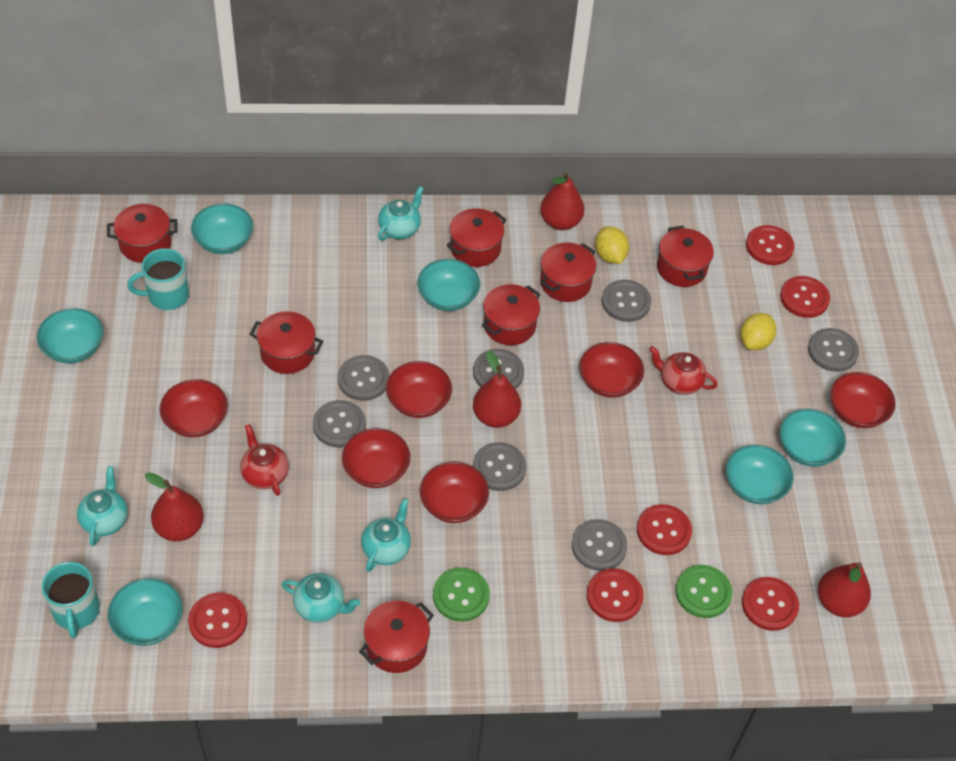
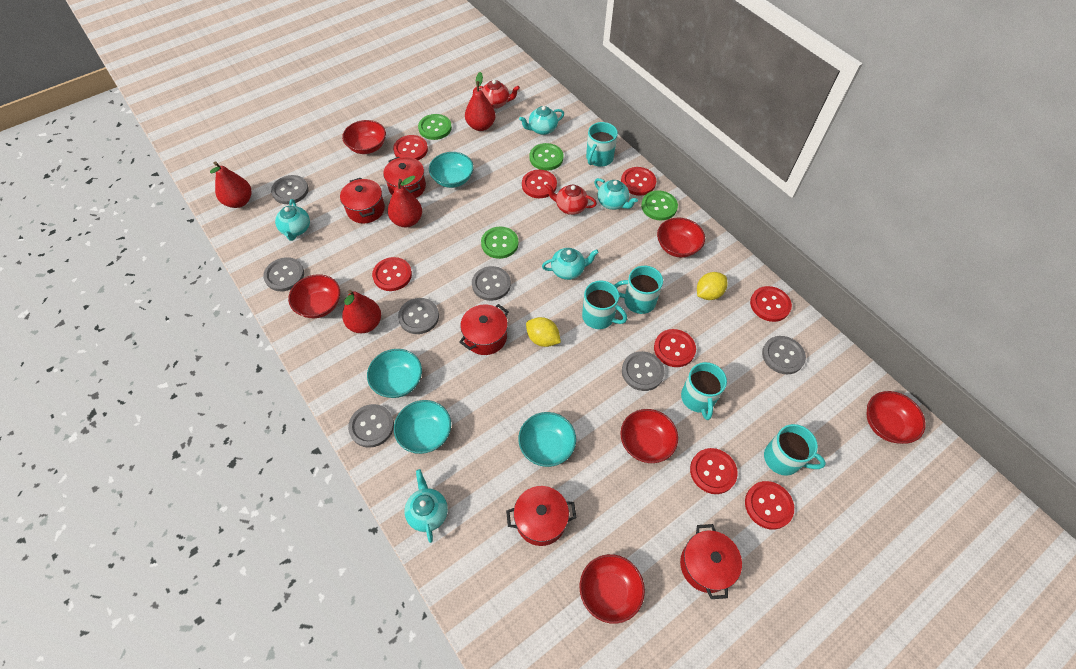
green button: 2 -> 4
red button: 6 -> 8
red pot: 7 -> 5
turquoise bowl: 6 -> 4
turquoise mug: 2 -> 5
turquoise teapot: 4 -> 5

